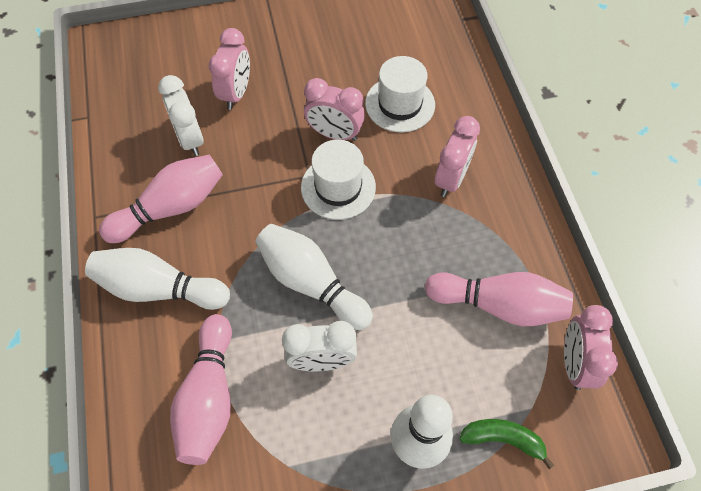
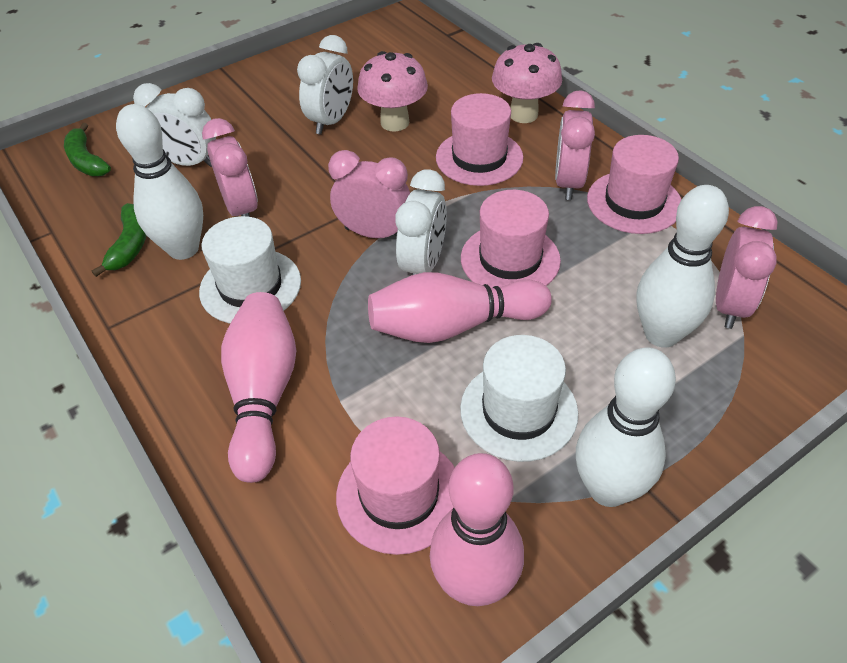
green banana: 1 -> 2
pink hat: 0 -> 4
pink mushroom: 0 -> 2
white clock: 2 -> 3

